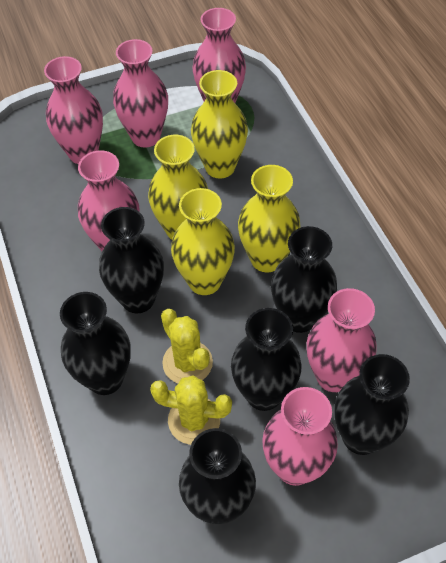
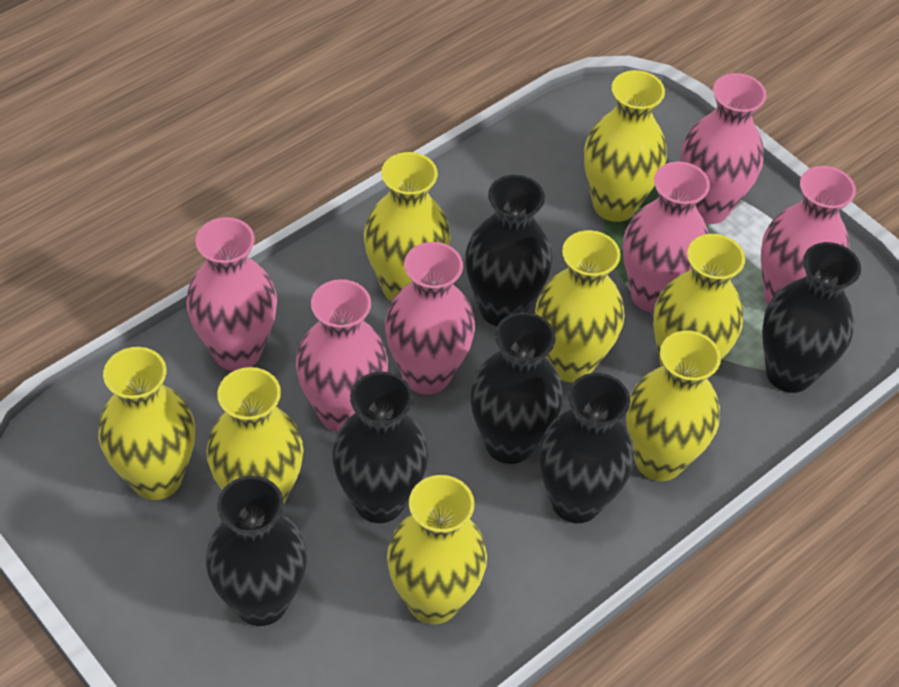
yellow cactus: 2 -> 0
yellow vase: 4 -> 8

